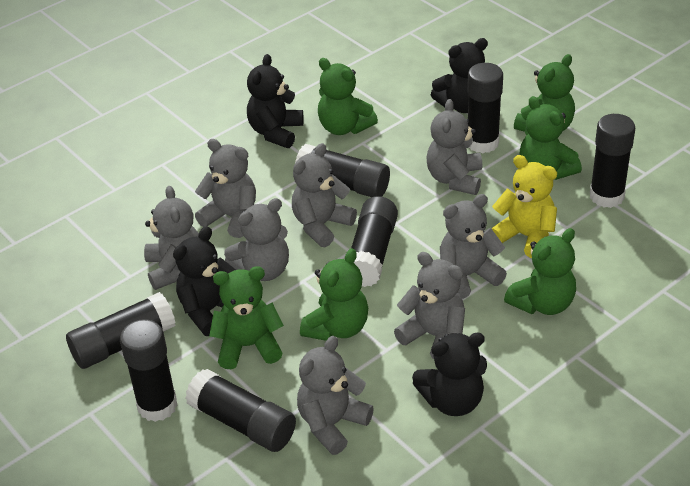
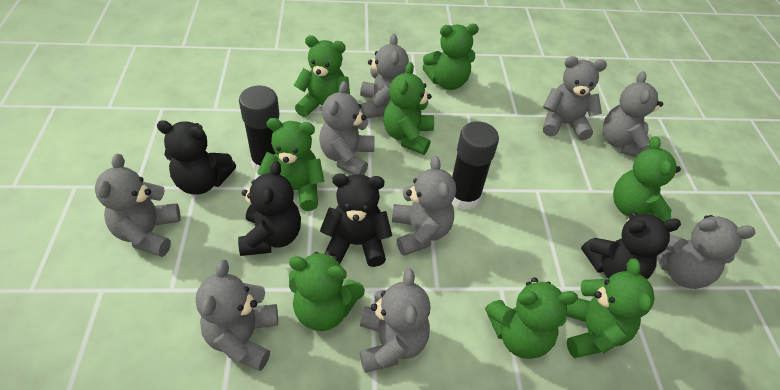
black glue stick: 7 -> 2
green teddy bear: 6 -> 8
grey teddy bear: 8 -> 9
yellow teddy bear: 1 -> 0

